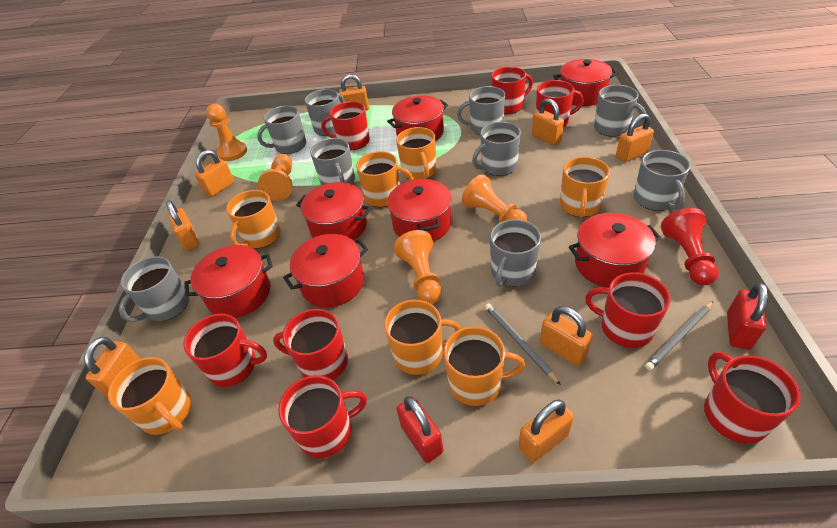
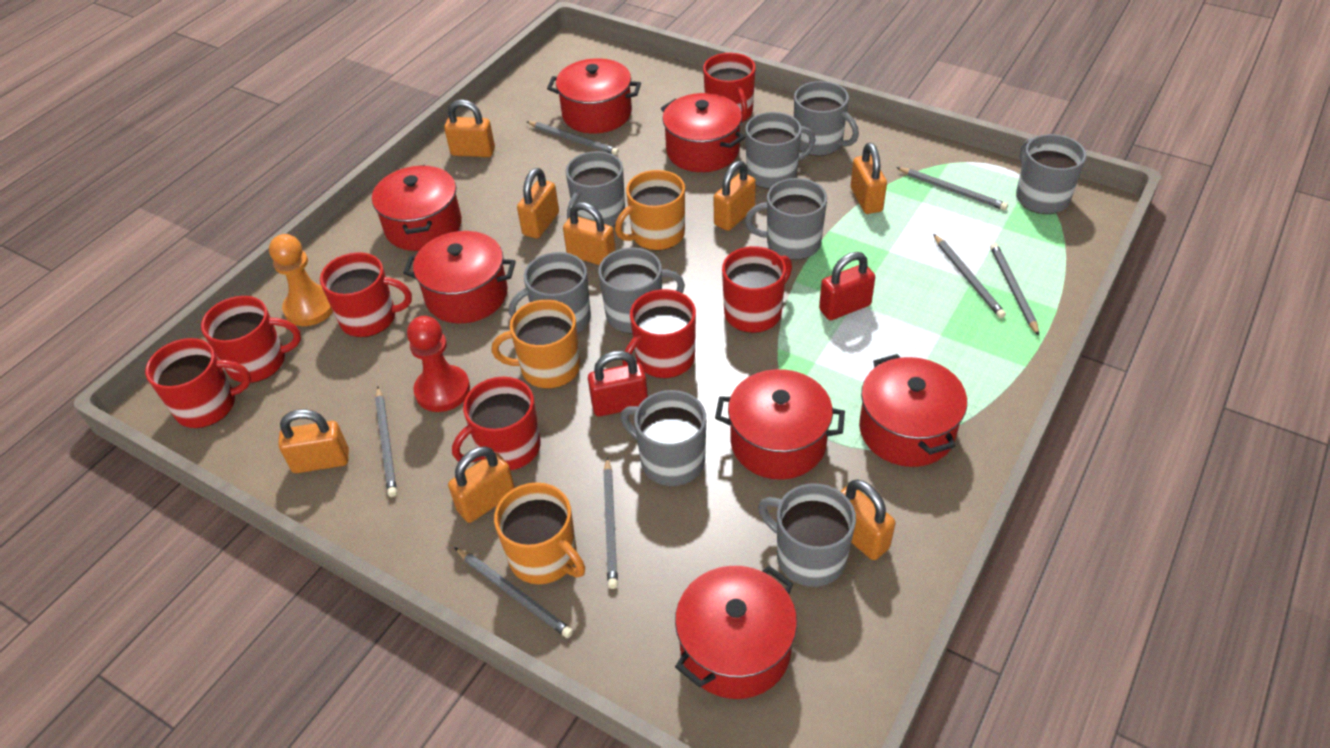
grey pencil: 2 -> 7
orange mug: 7 -> 3
orange pawn: 4 -> 1
red mug: 8 -> 7

